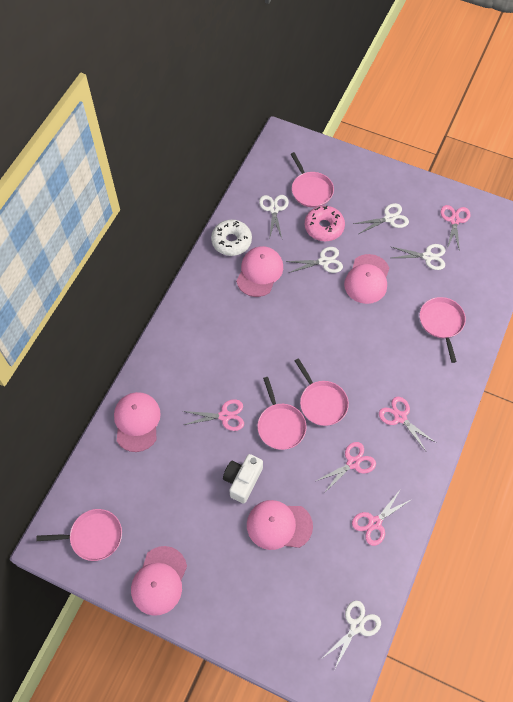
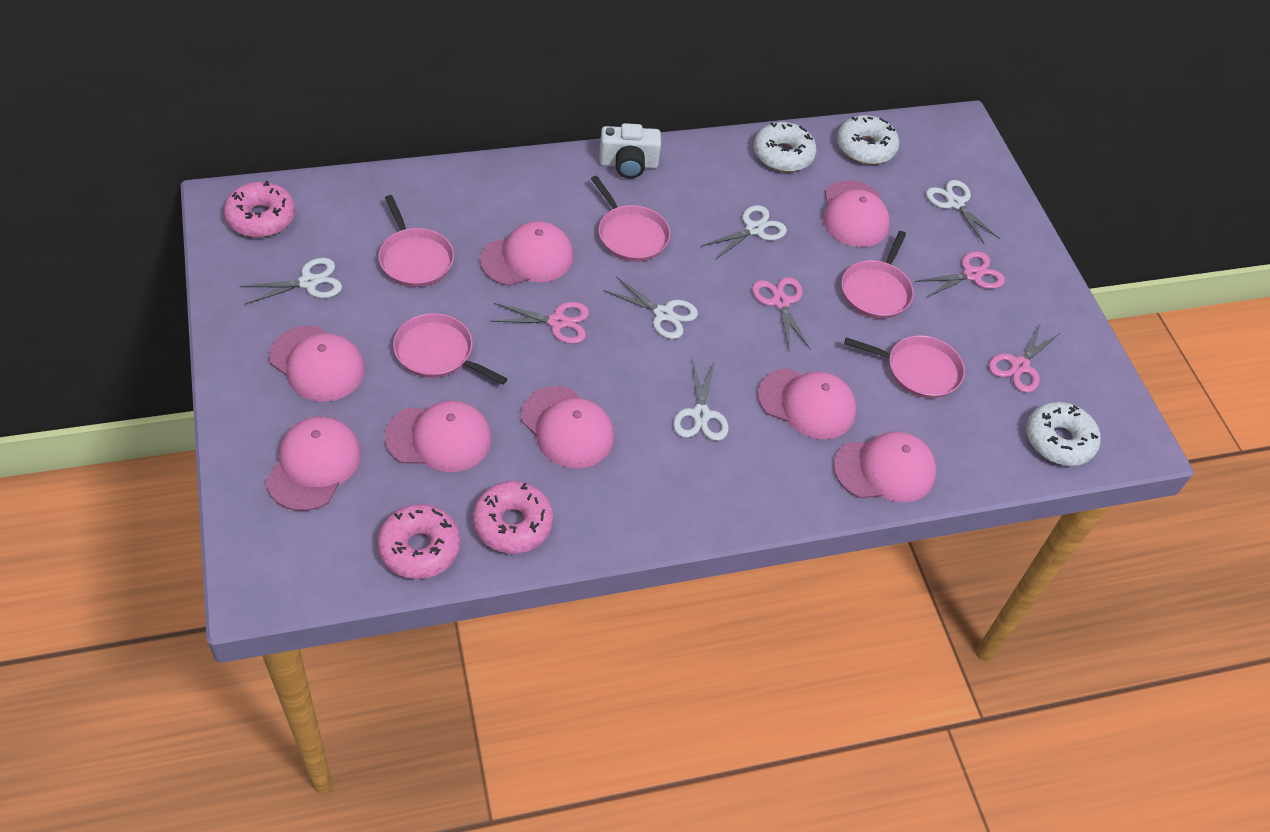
pink cap: 5 -> 8
pink donut: 1 -> 3
pink scissors: 5 -> 4
white donut: 1 -> 3

